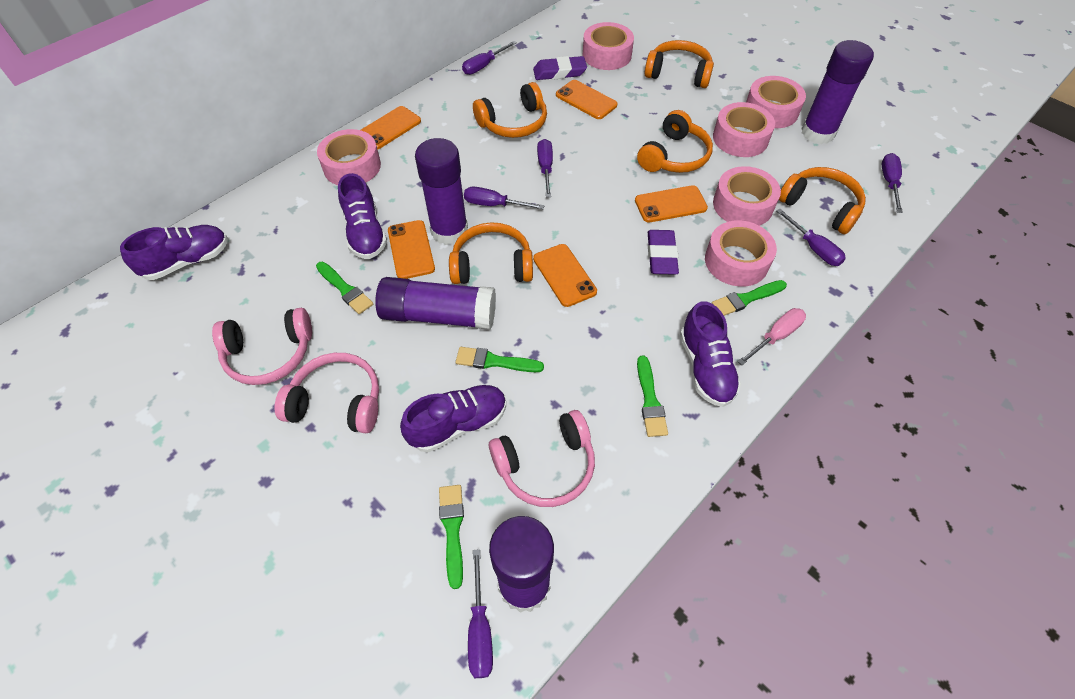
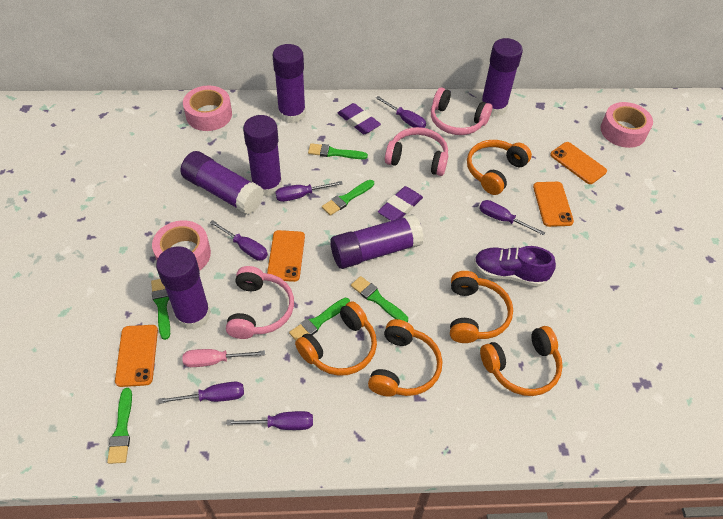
green brush: 5 -> 6
orange phone: 5 -> 4
pink tape: 6 -> 3
purple glue stick: 4 -> 6
purple shoe: 4 -> 1

